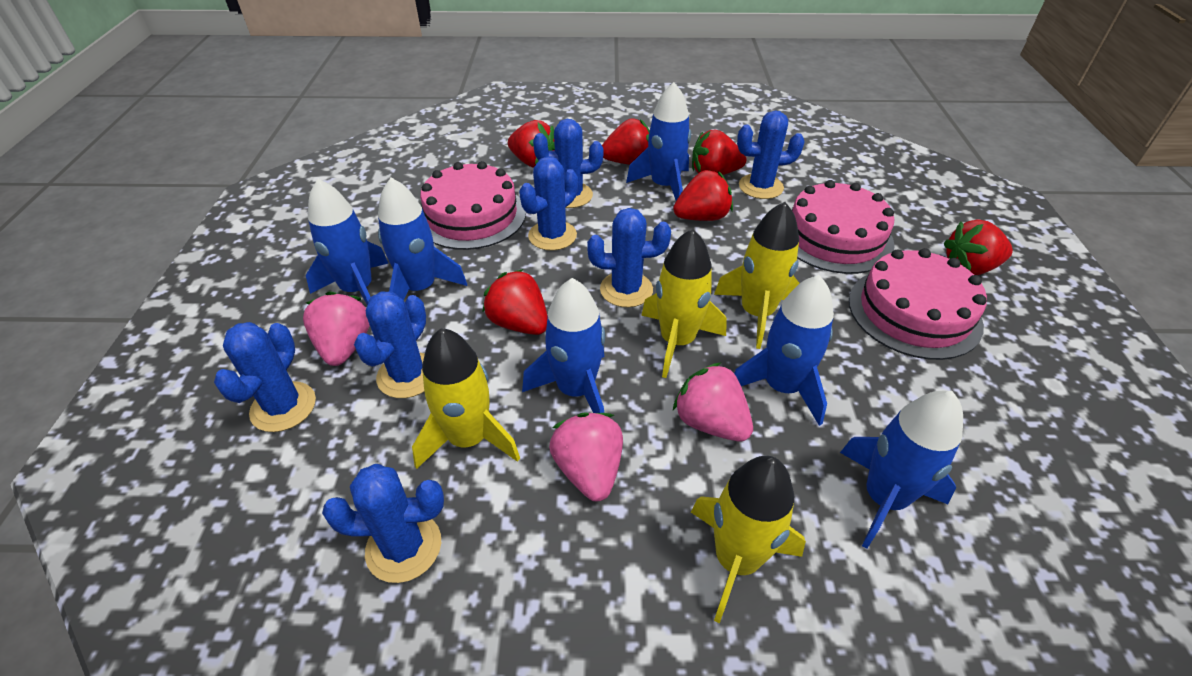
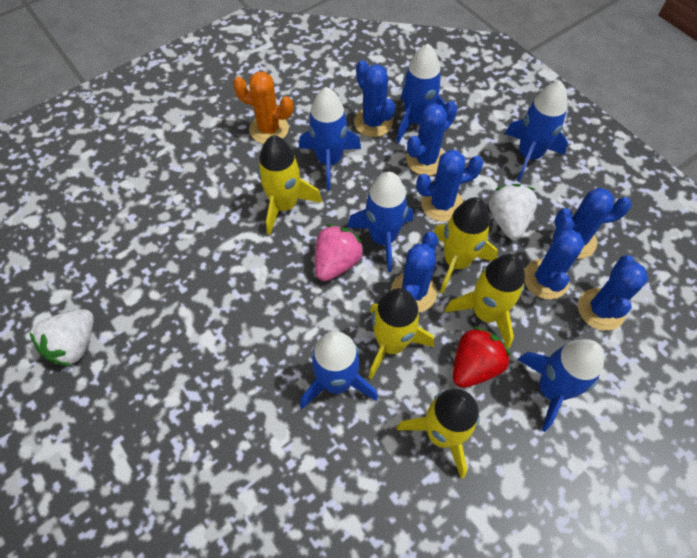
orange cactus: 0 -> 1
pink cake: 3 -> 0
pink strawberry: 3 -> 1
red strawberry: 6 -> 1
white strawberry: 0 -> 2
yellow rocket: 4 -> 5

